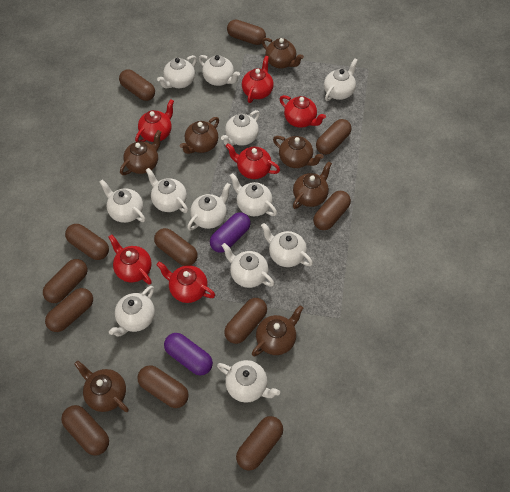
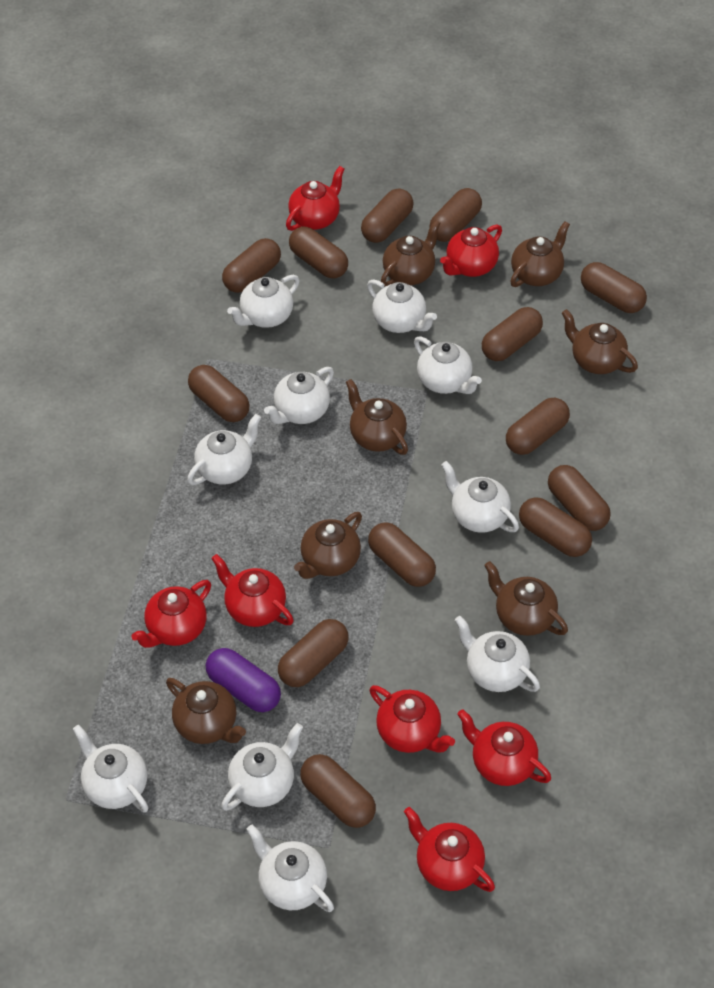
brown capsule: 12 -> 13
purple capsule: 2 -> 1
red teapot: 6 -> 7
white teapot: 12 -> 10

